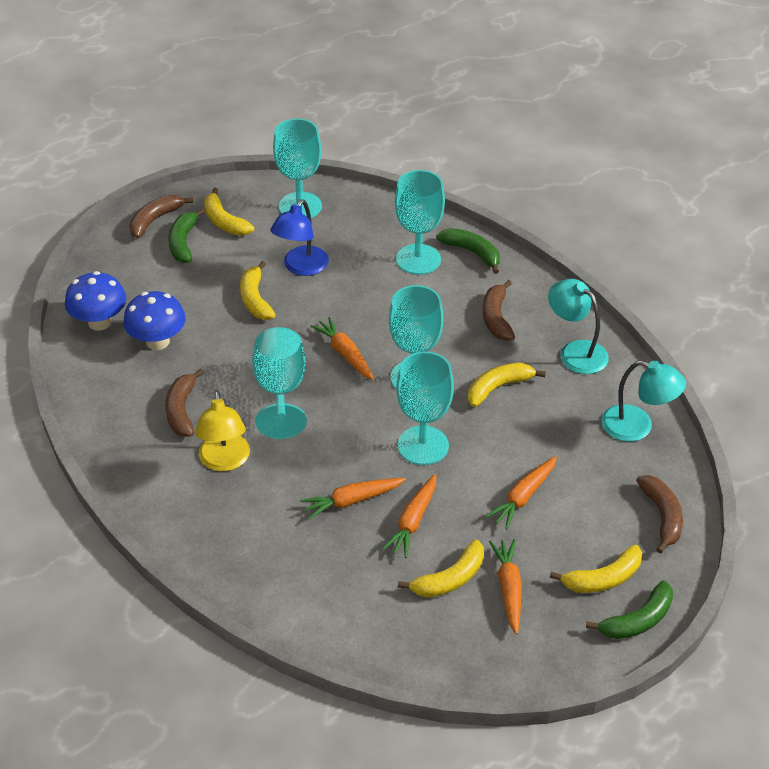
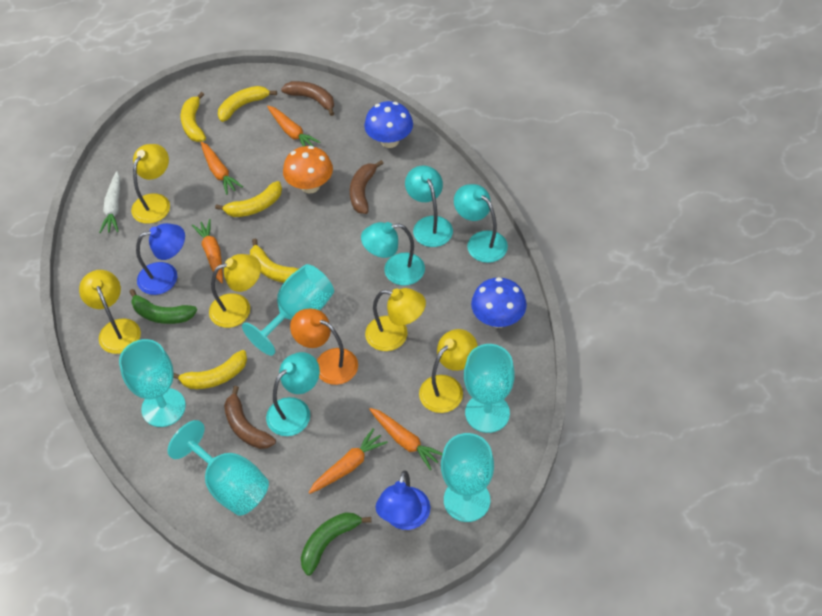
blue lamp: 1 -> 2
brown banana: 4 -> 3
green banana: 3 -> 2
orange lamp: 0 -> 1
orange mushroom: 0 -> 1
turquoise lamp: 2 -> 4
white carrot: 0 -> 1
yellow lamp: 1 -> 5

